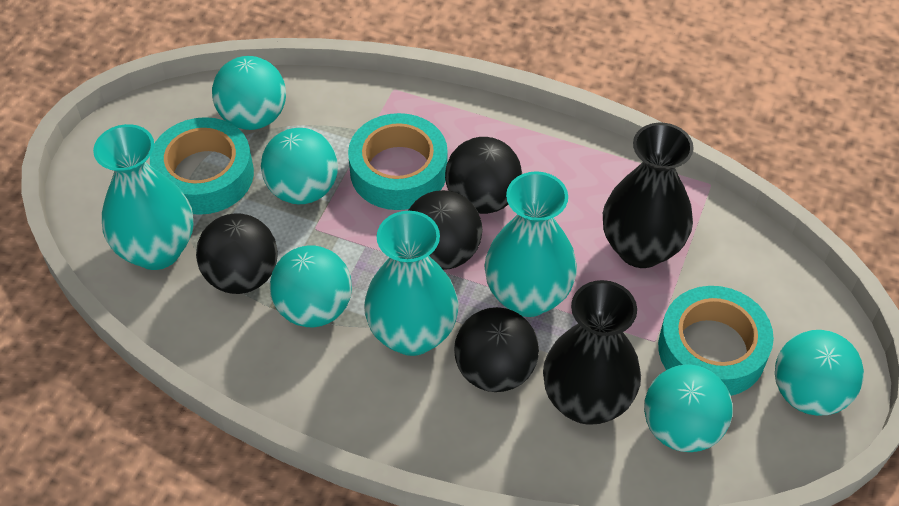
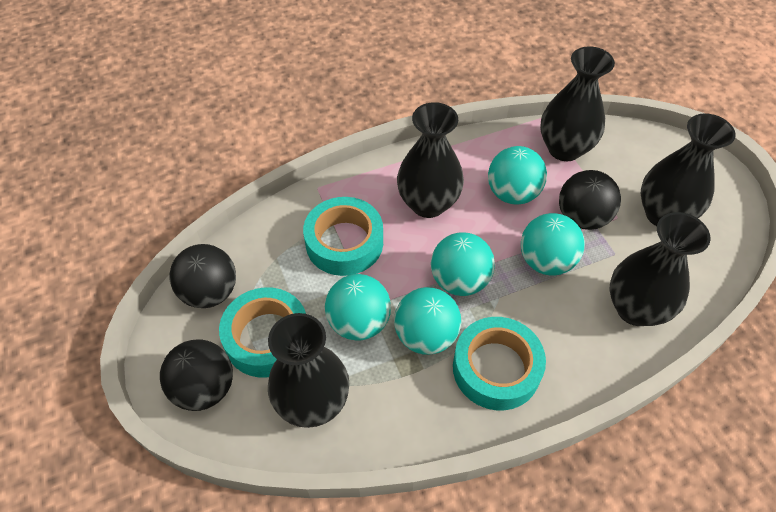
black ball: 4 -> 3
black vase: 2 -> 5
turquoise vase: 3 -> 0

